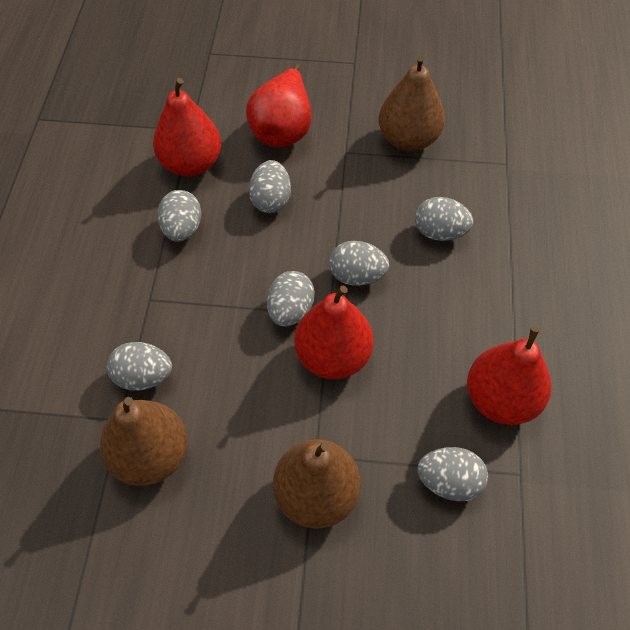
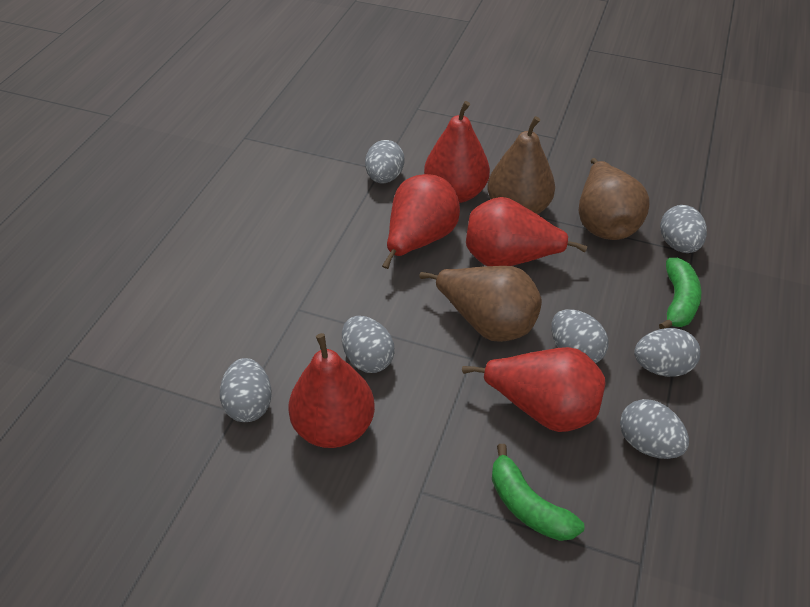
green banana: 0 -> 2
red pear: 4 -> 5

